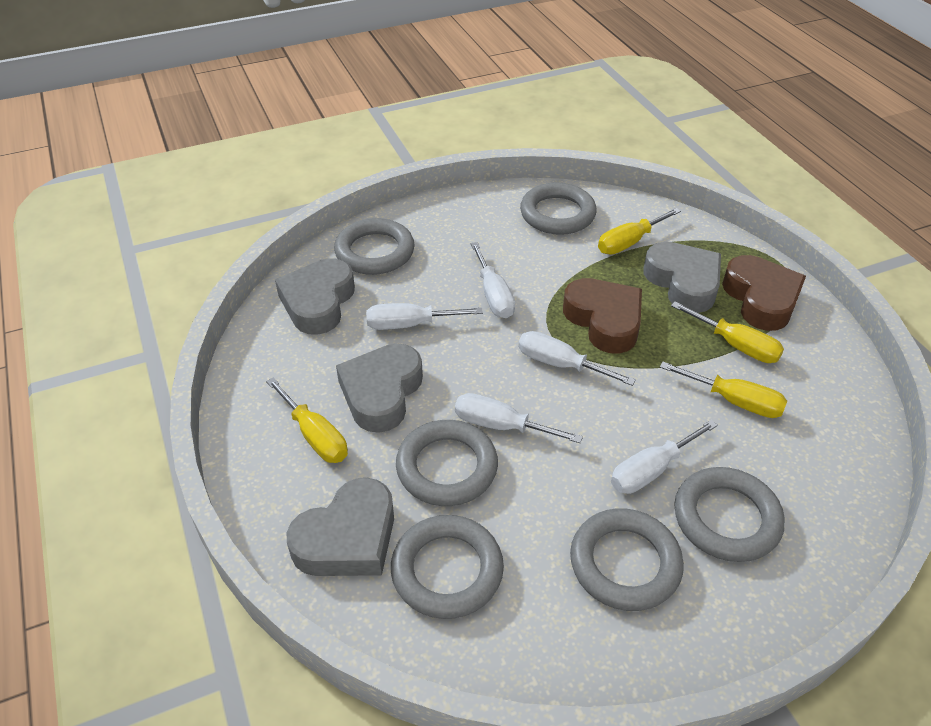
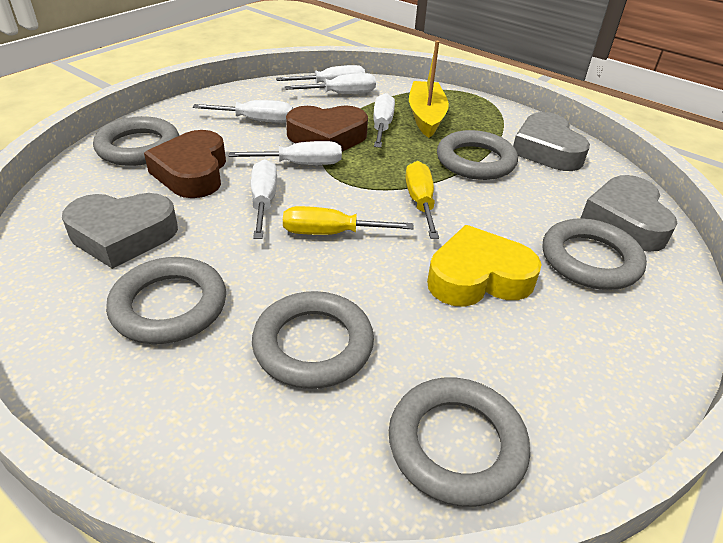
grey heart: 4 -> 3
white screwdriver: 5 -> 6
yellow boat: 0 -> 1
yellow heart: 0 -> 1
yellow screwdriver: 4 -> 2

